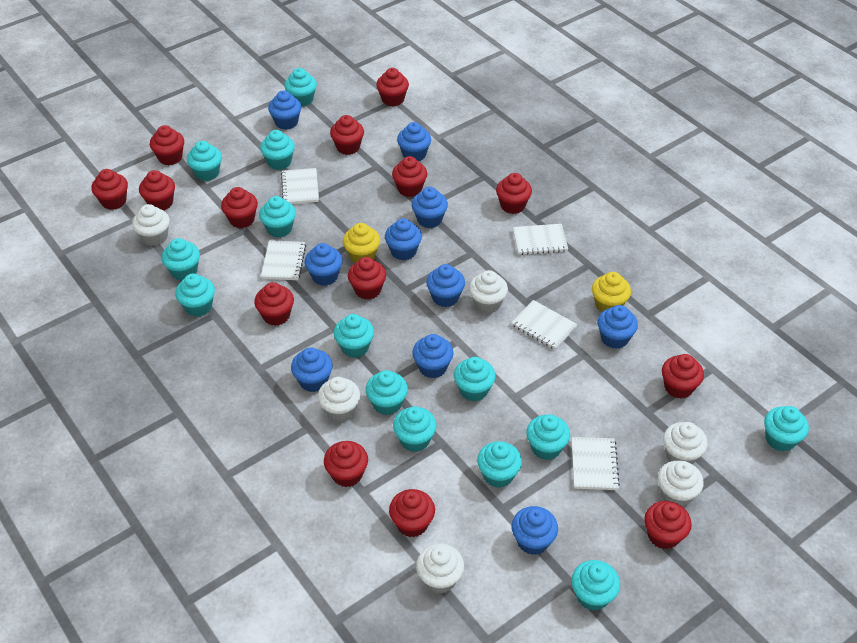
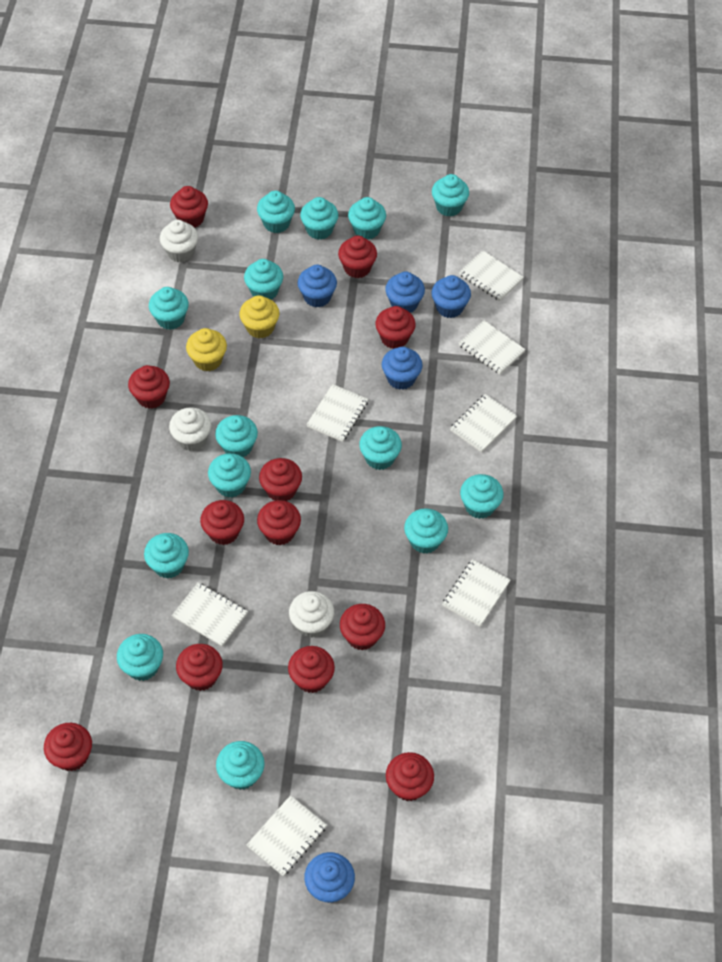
blue cupcake: 10 -> 5
red cupcake: 14 -> 12
white cupcake: 6 -> 3
white notebook: 5 -> 7

